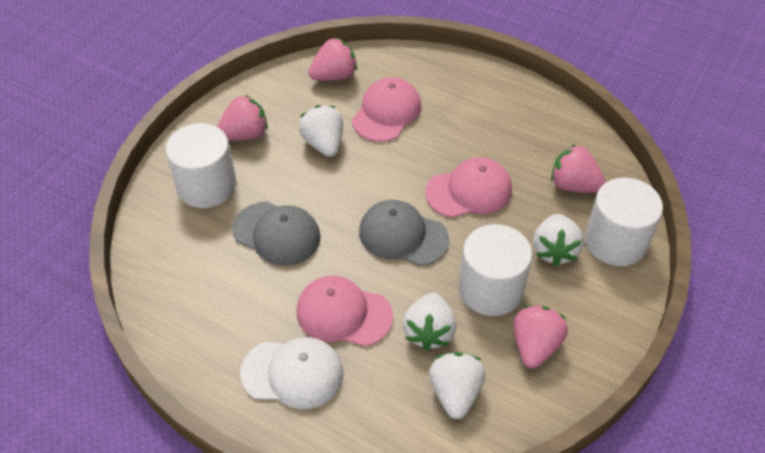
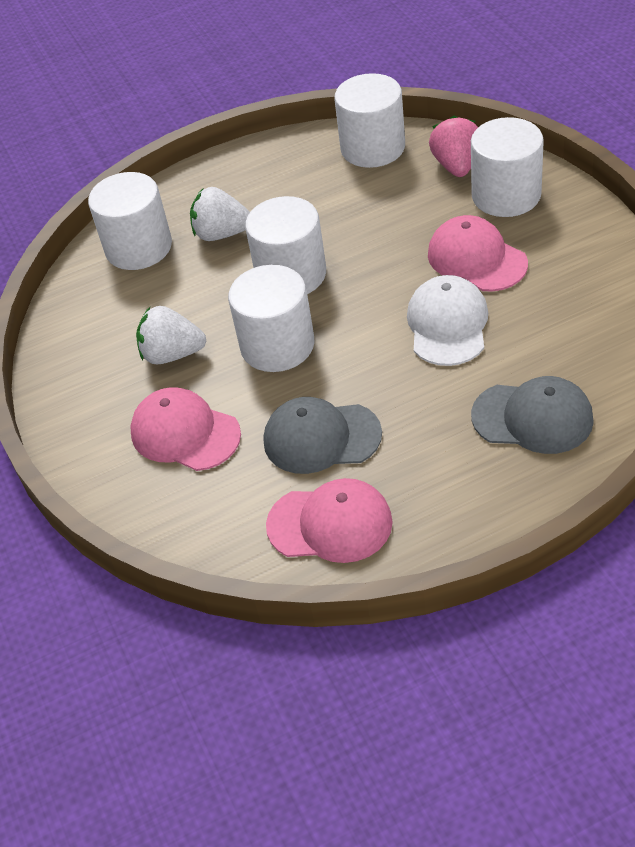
pink strawberry: 4 -> 1
white cylinder: 3 -> 5
white strawberry: 4 -> 2

